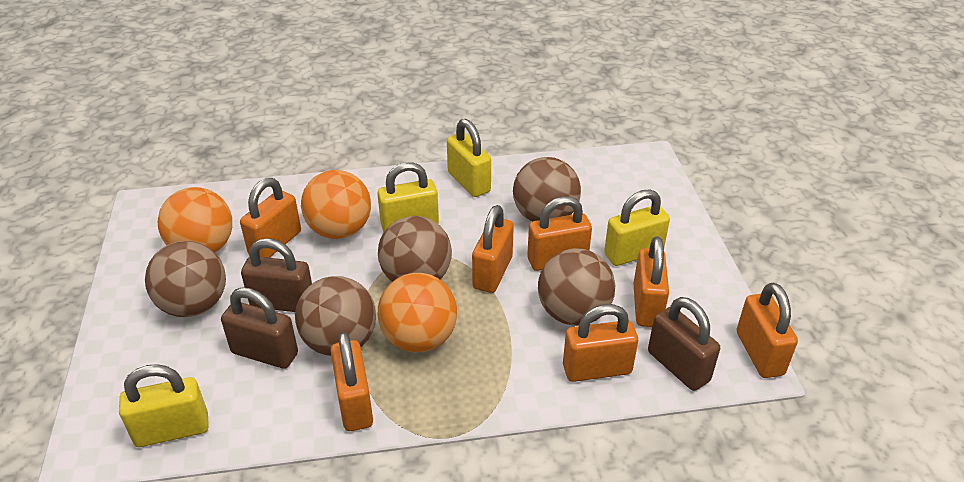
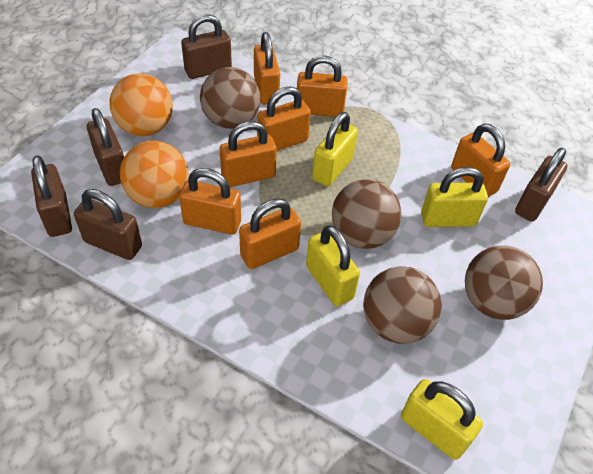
brown ball: 5 -> 4
brown padlock: 3 -> 5
orange ball: 3 -> 2

